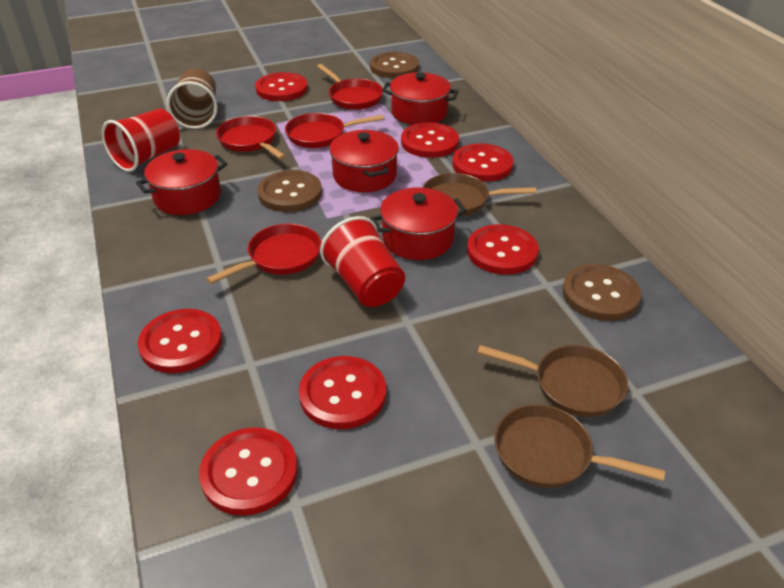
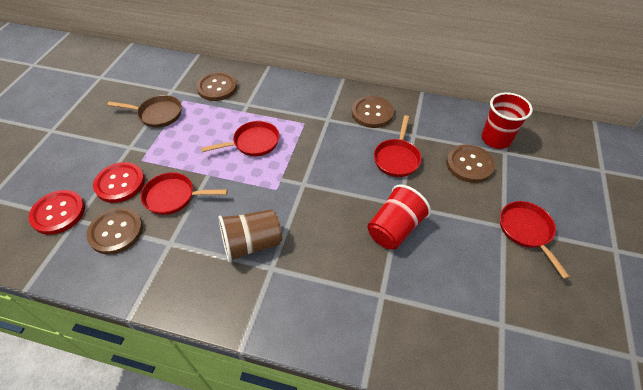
brown button: 3 -> 4
brown pan: 3 -> 1
red button: 7 -> 2
red pot: 4 -> 0

